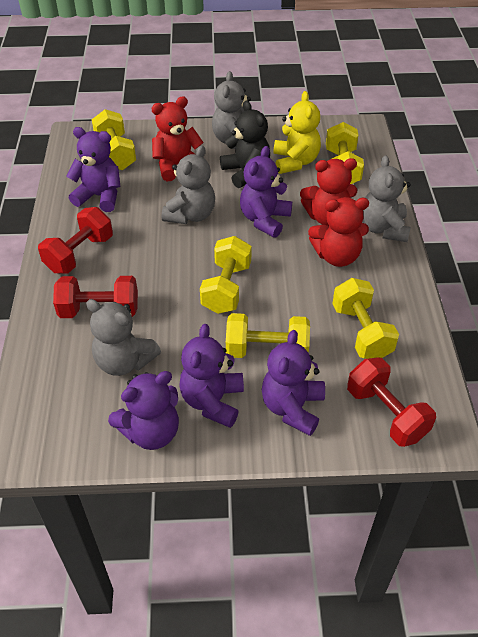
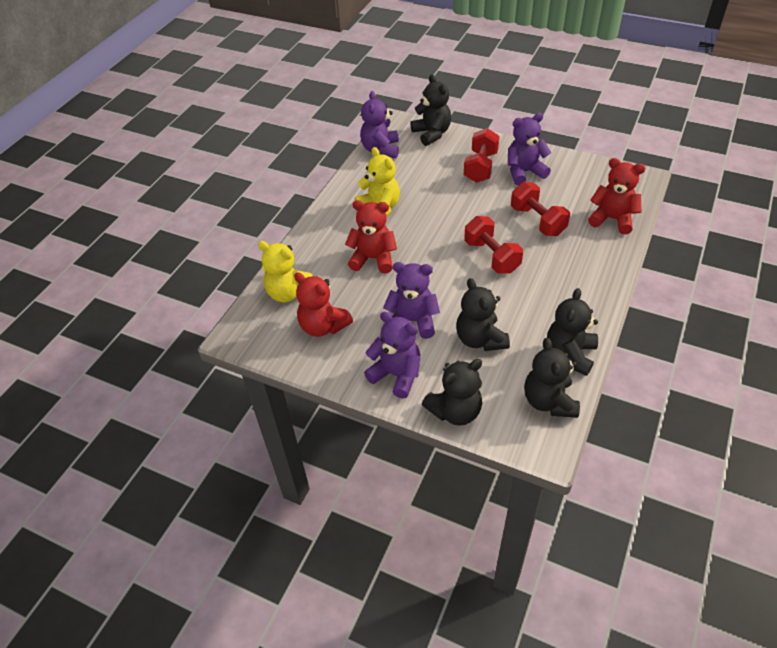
black teddy bear: 1 -> 5
grey teddy bear: 4 -> 0
purple teddy bear: 5 -> 4
yellow dumbbell: 5 -> 0
yellow teddy bear: 1 -> 2

